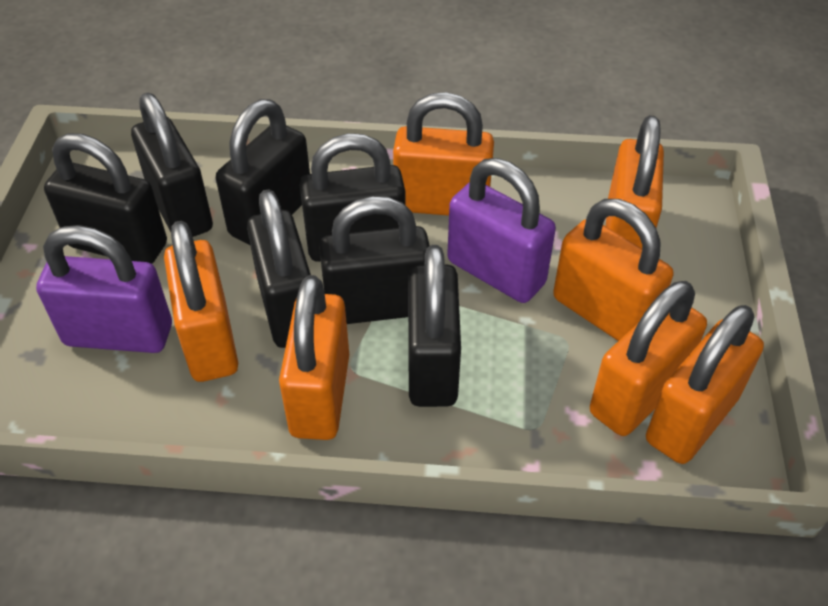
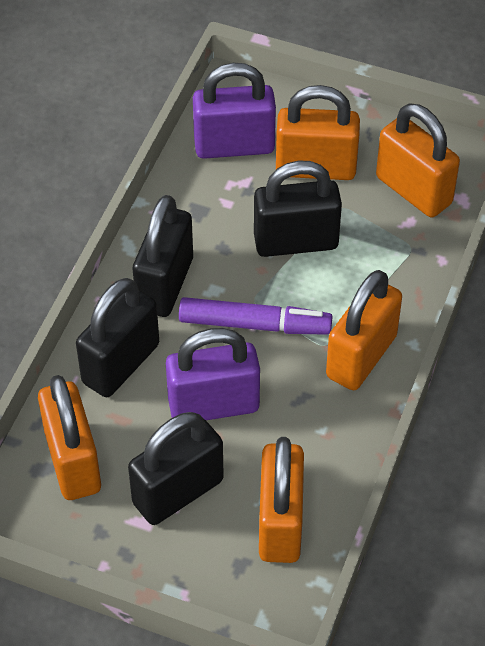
black padlock: 7 -> 4
orange padlock: 7 -> 5
purple marker: 0 -> 1

